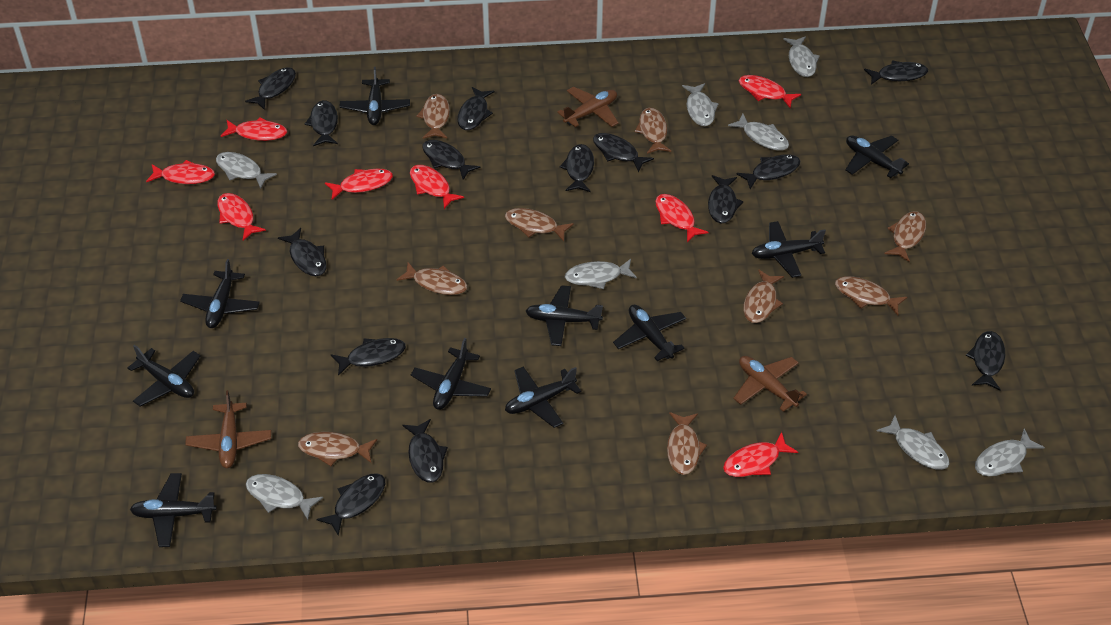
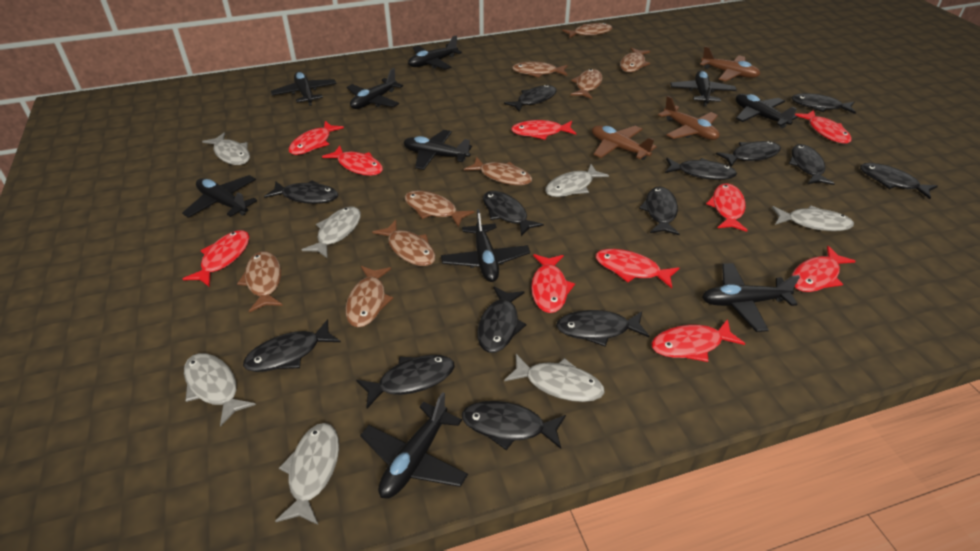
grey fish: 8 -> 7
red fish: 8 -> 10

